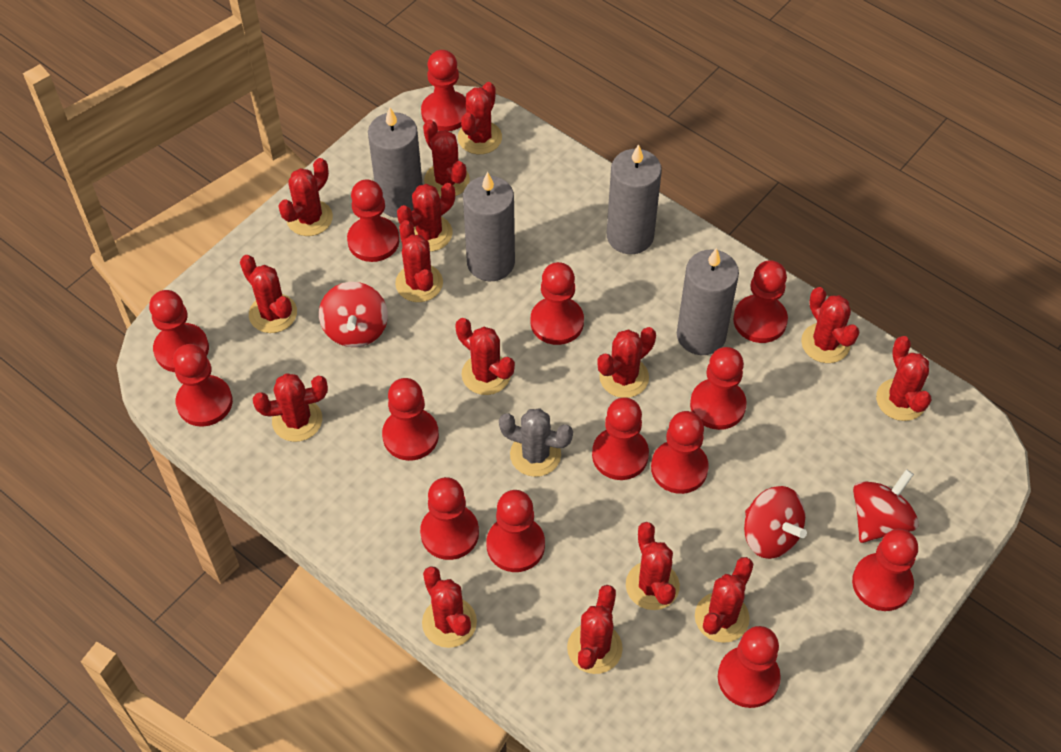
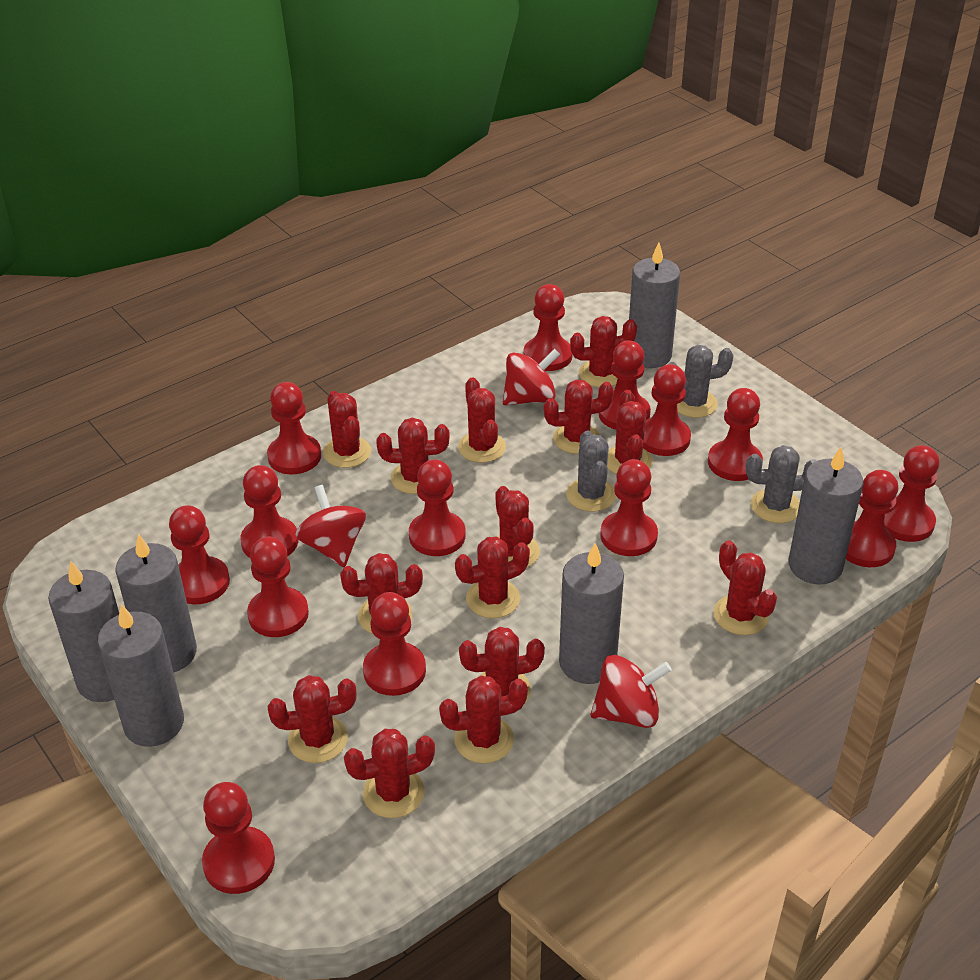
grey cactus: 1 -> 3
grey candle: 4 -> 6
red cactus: 15 -> 14

